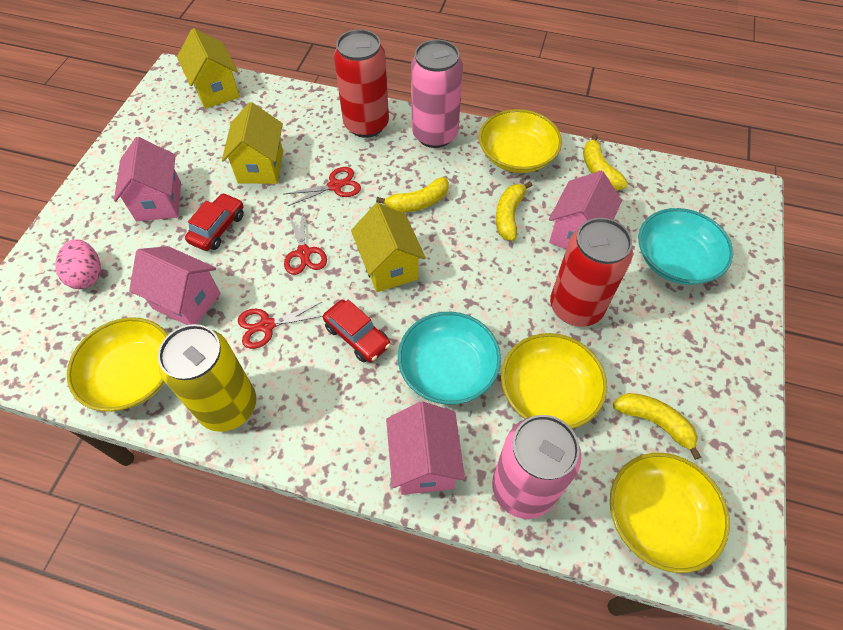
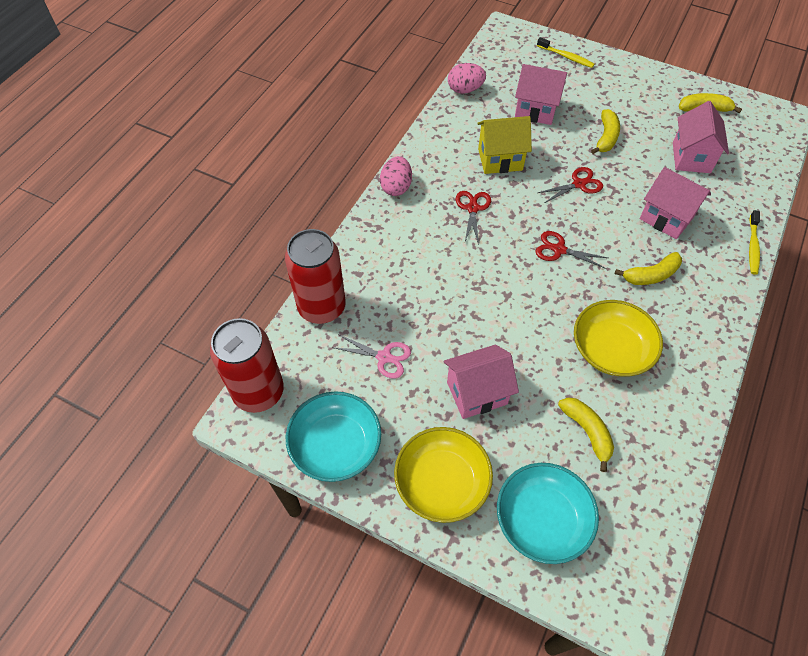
pink can: 2 -> 0
pink egg: 1 -> 2
pink scissors: 0 -> 1
red car: 2 -> 0
yellow bowl: 4 -> 2
yellow can: 1 -> 0
yellow house: 3 -> 1
yellow toothbrush: 0 -> 2

